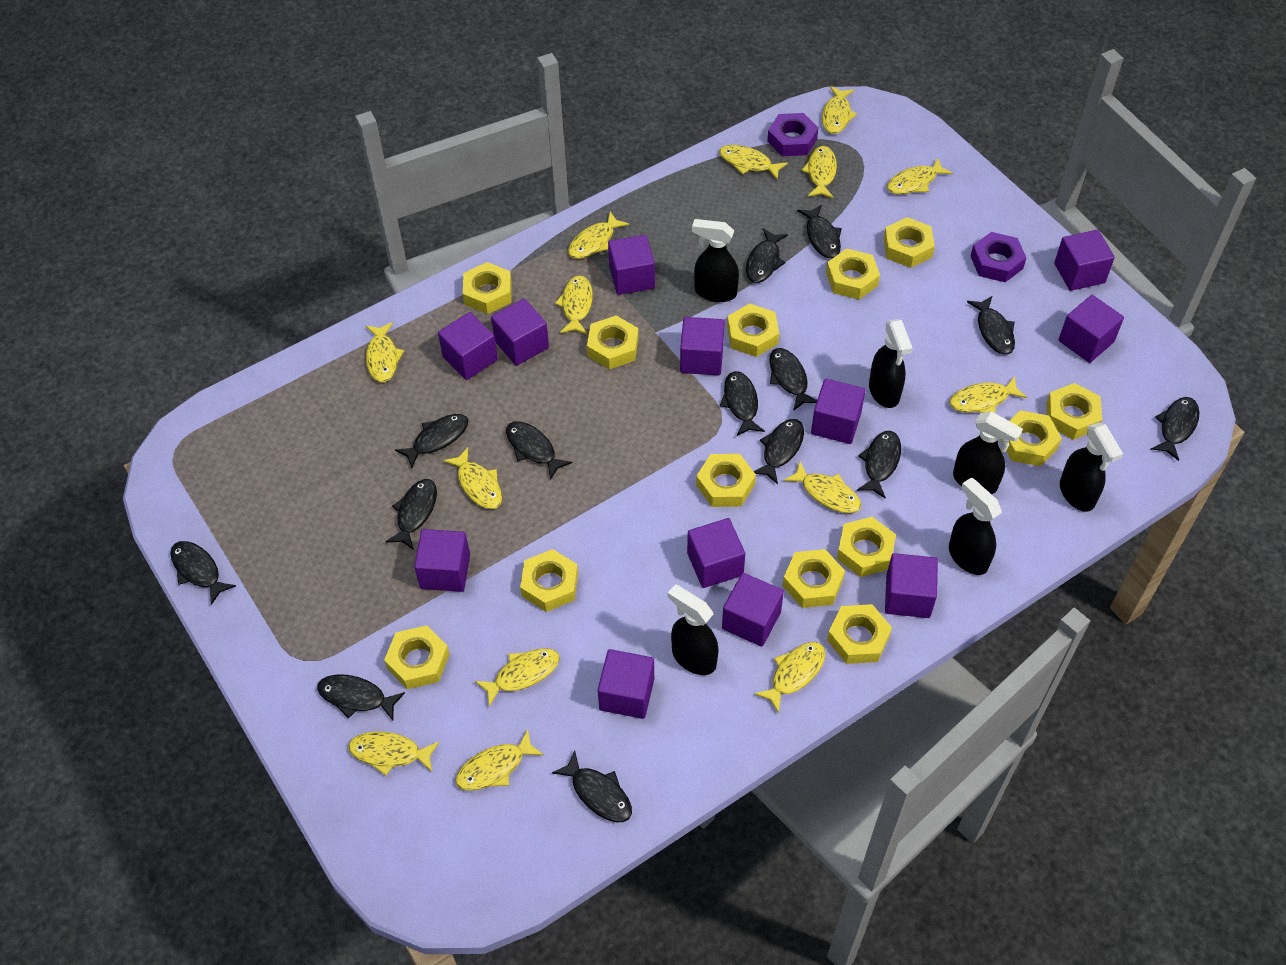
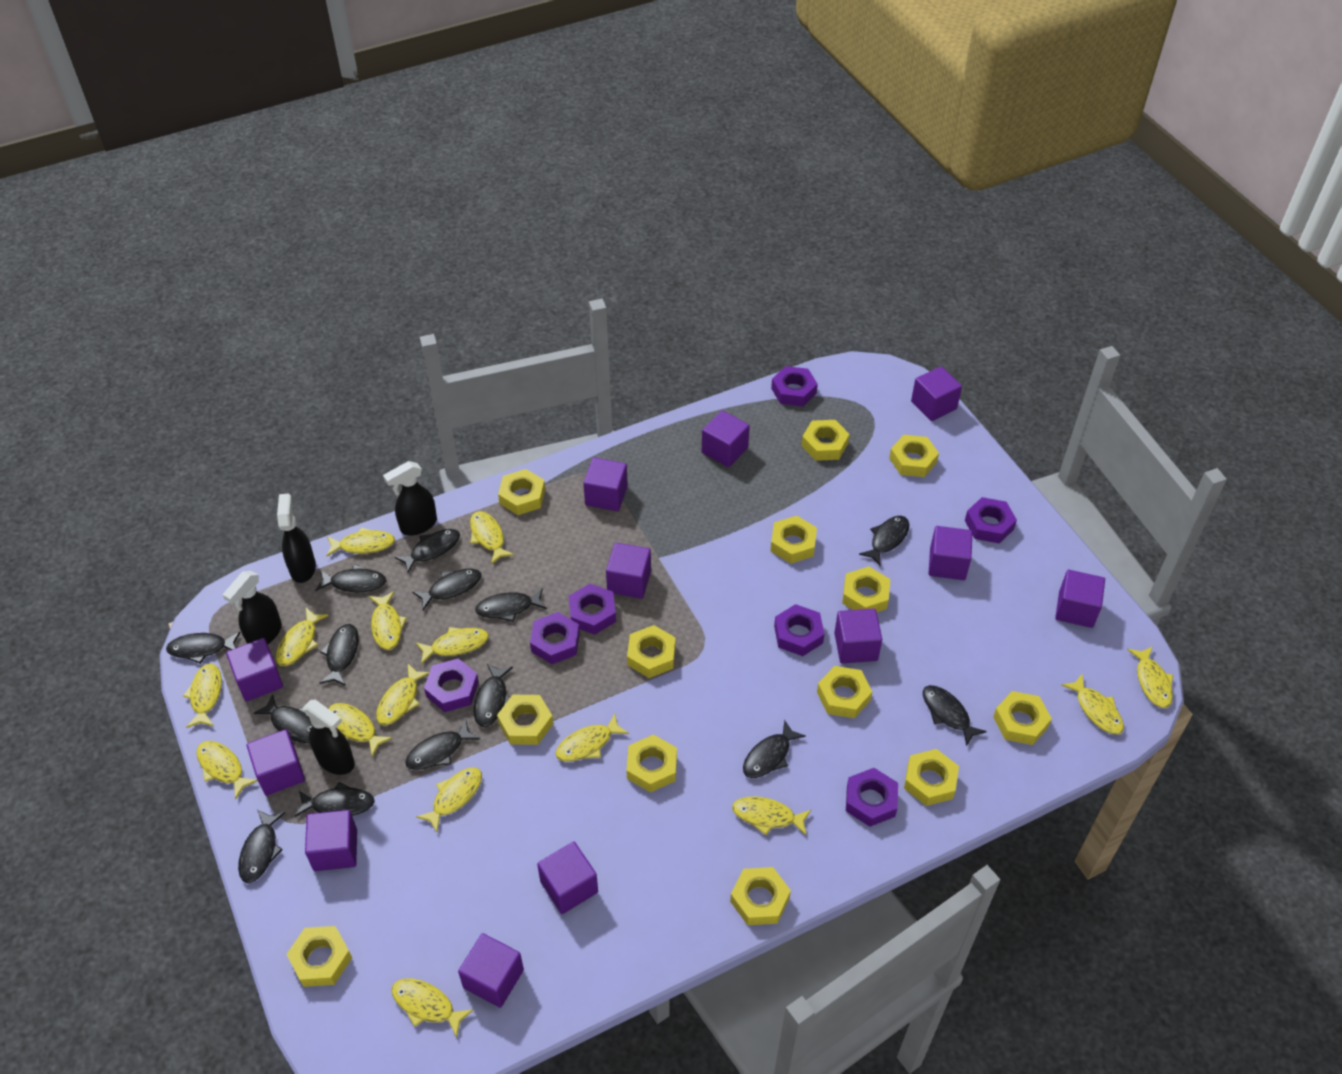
black spray bottle: 6 -> 4
purple nut: 2 -> 7
yellow fish: 14 -> 15

